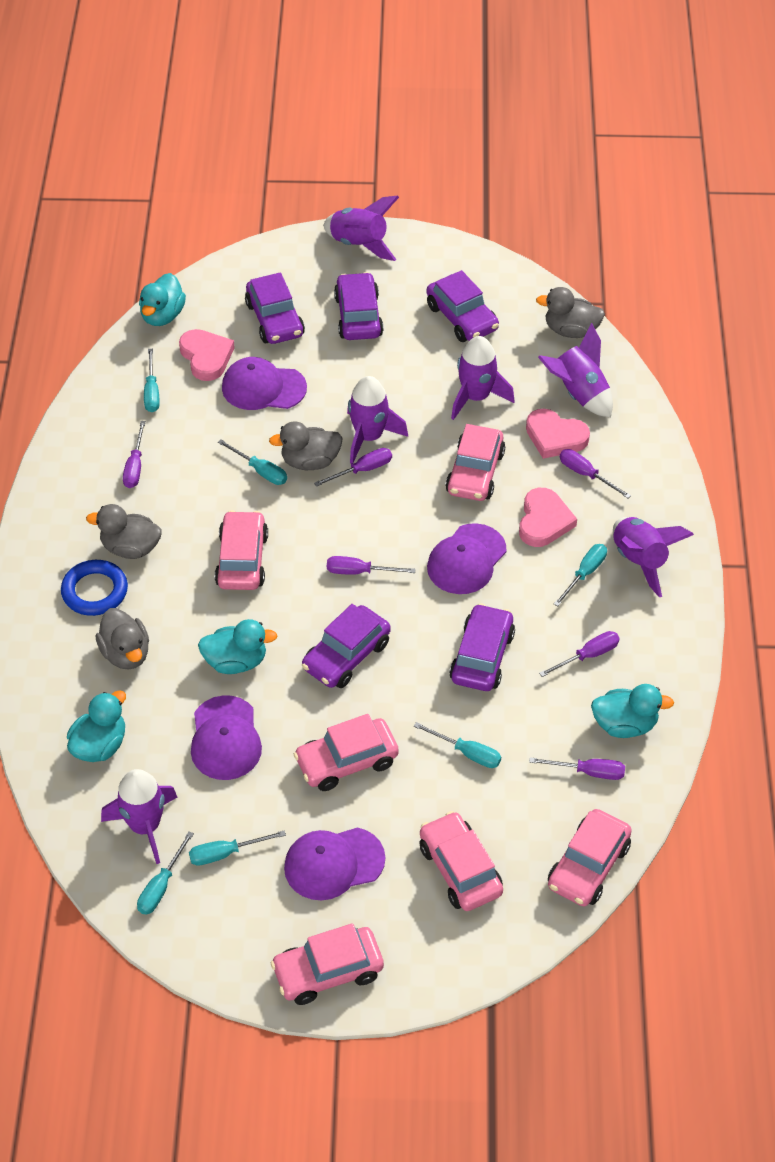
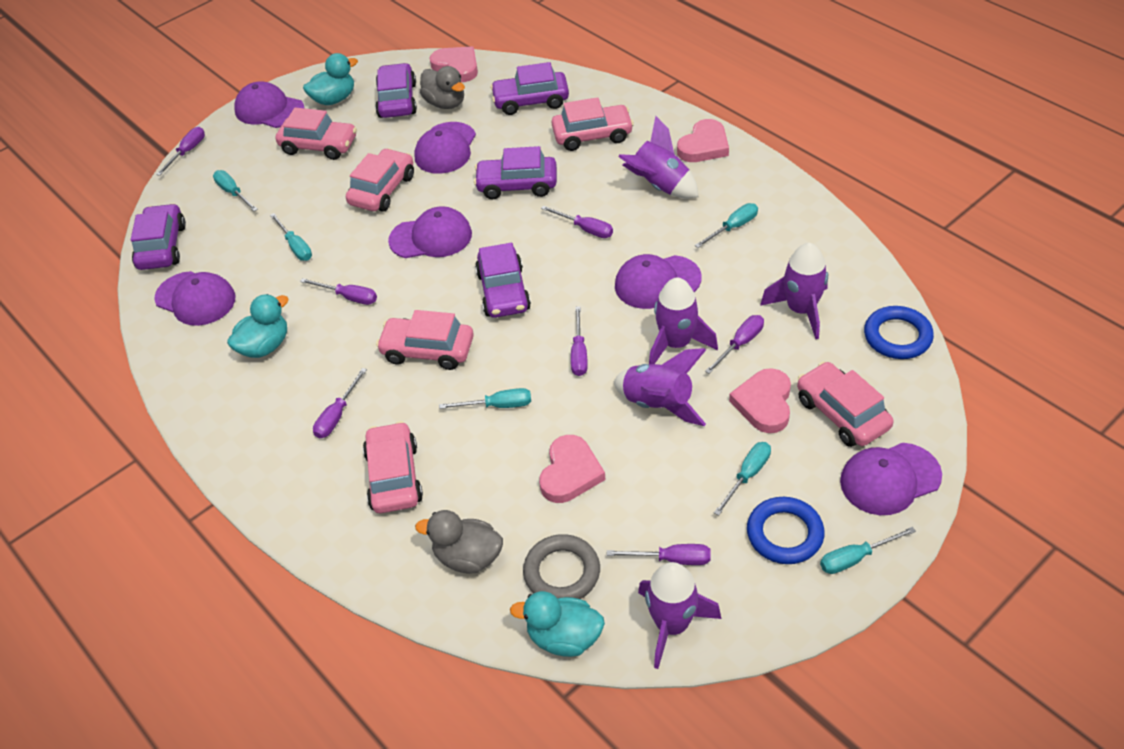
blue ring: 1 -> 2
grey duck: 4 -> 2
grey ring: 0 -> 1
pink heart: 3 -> 4
purple cap: 4 -> 6
purple rocket: 6 -> 5
purple screwdriver: 6 -> 7
turquoise duck: 4 -> 3

